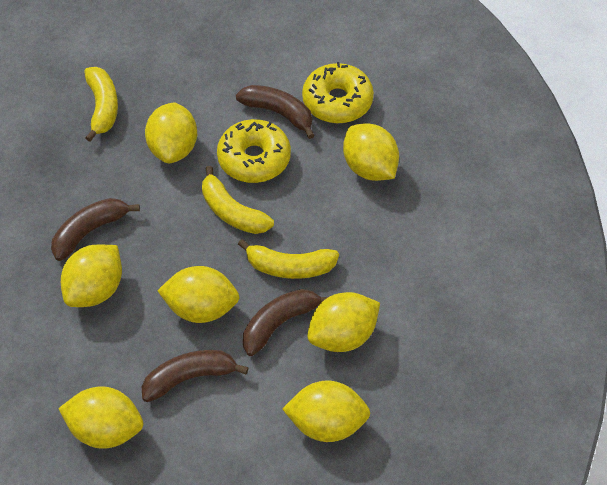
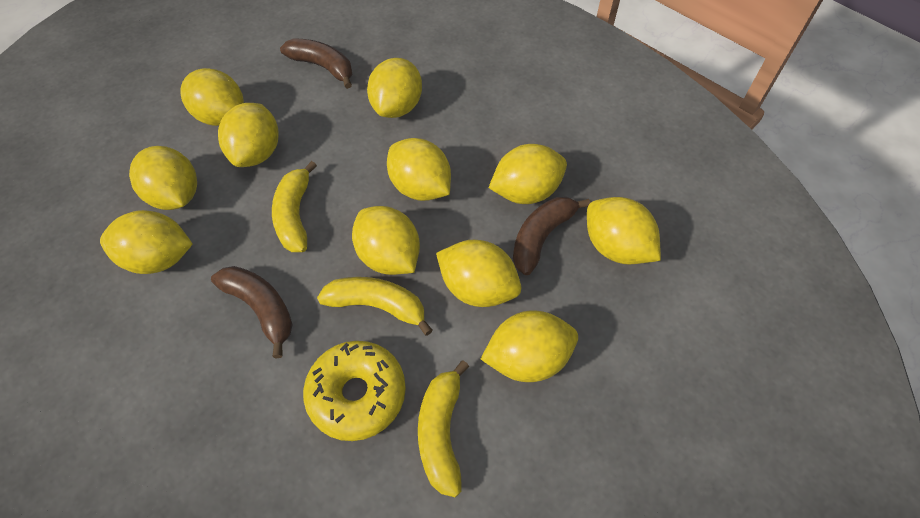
brown banana: 4 -> 3
yellow donut: 2 -> 1
yellow lemon: 7 -> 11

